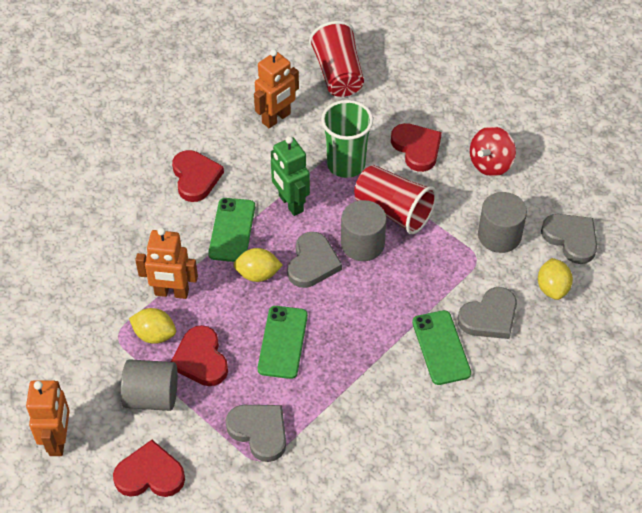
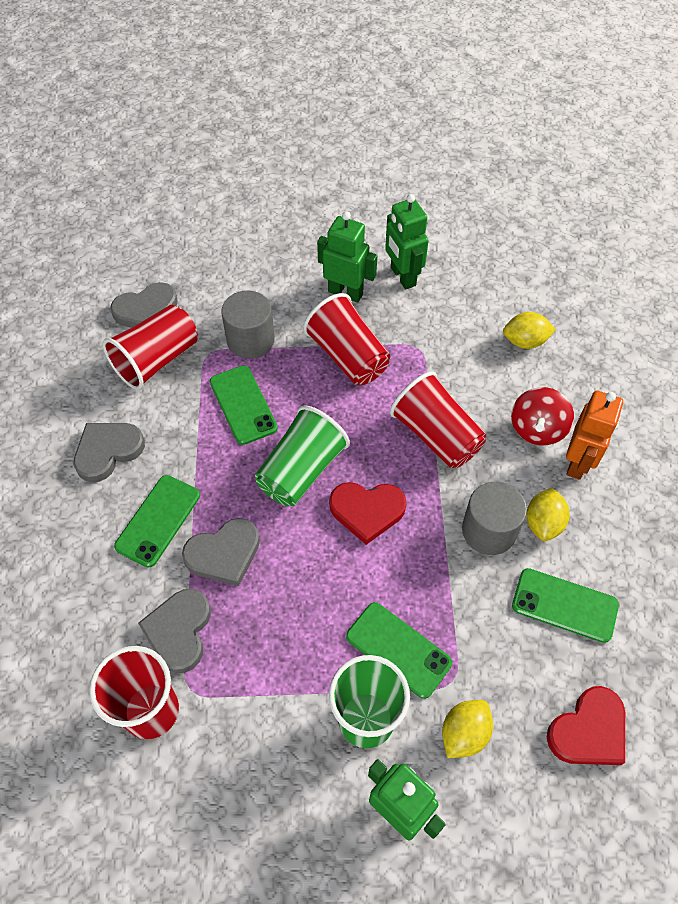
green cup: 1 -> 2
green phone: 3 -> 4
green robot: 1 -> 3
grey cylinder: 3 -> 2
orange robot: 3 -> 1
red cup: 2 -> 4
red heart: 4 -> 2

